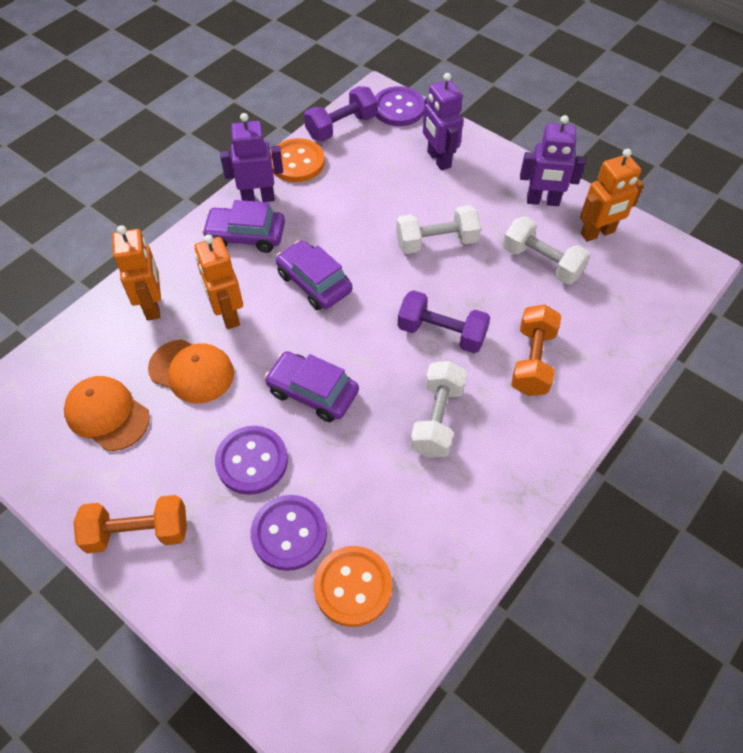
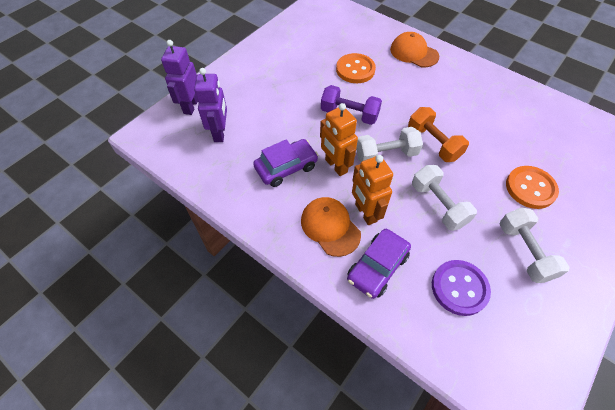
orange dumbbell: 2 -> 1
orange robot: 3 -> 2
purple button: 3 -> 1
purple car: 3 -> 2
purple dumbbell: 2 -> 1
purple robot: 3 -> 2

